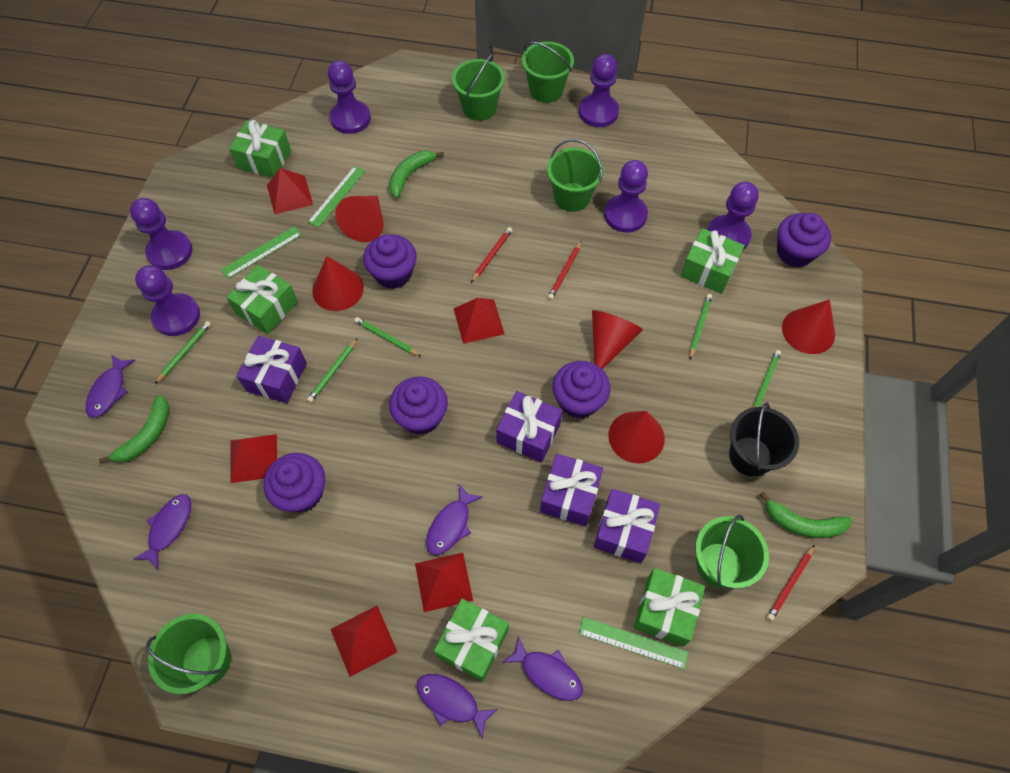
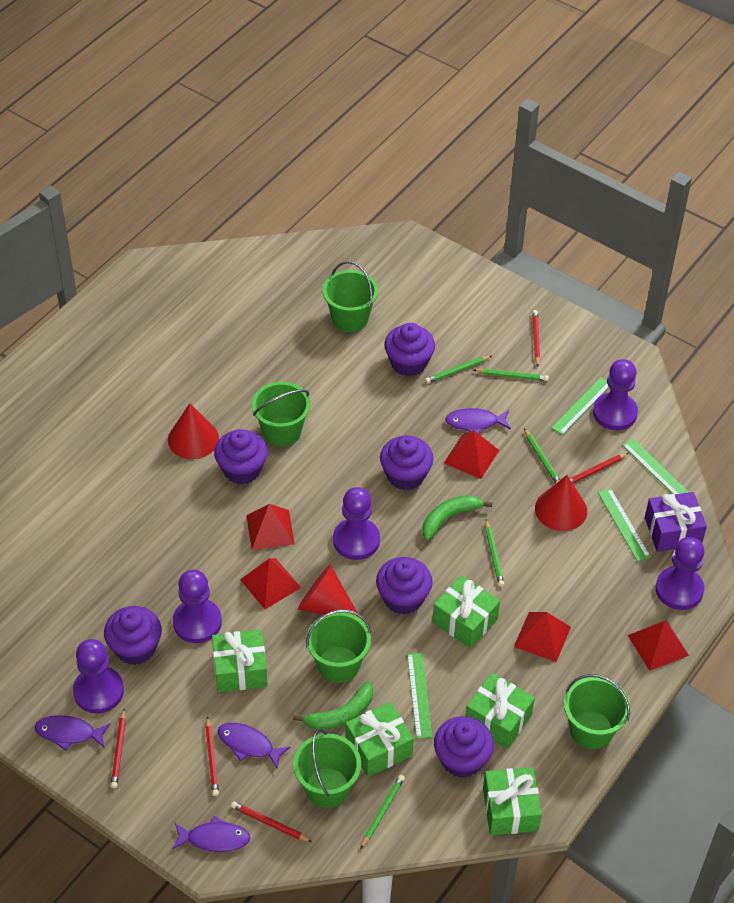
black bucket: 1 -> 0
green banana: 3 -> 2
green ruler: 3 -> 4
purple cupcake: 5 -> 6
purple fish: 5 -> 4
purple gift: 4 -> 1
purple pawn: 6 -> 5
red cone: 5 -> 3
red pencil: 3 -> 5

